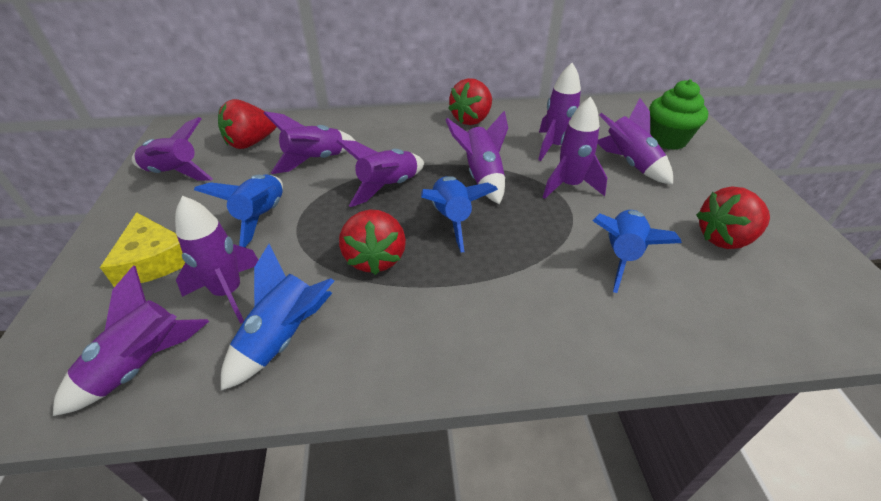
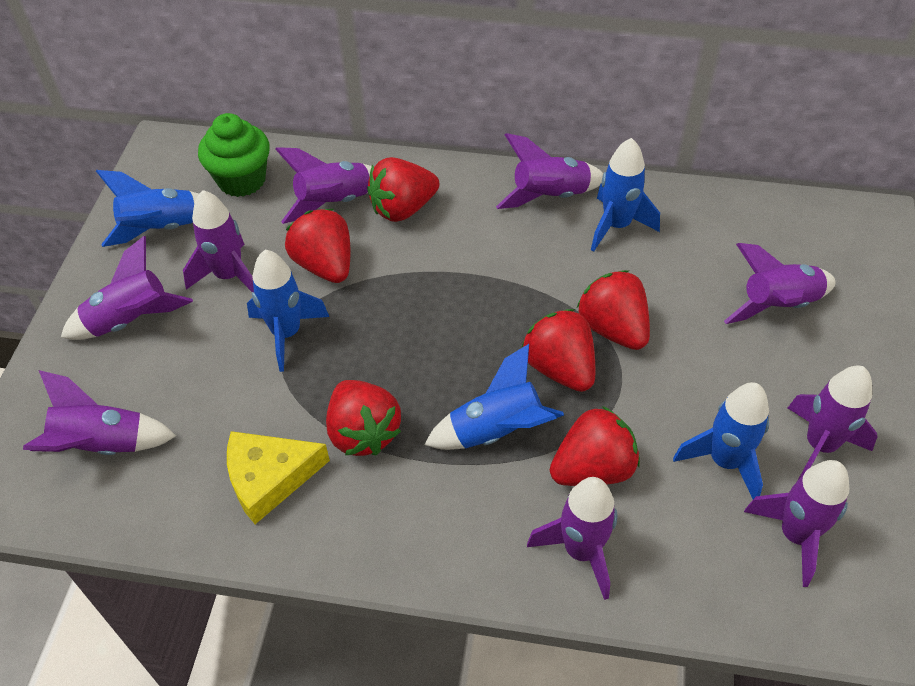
blue rocket: 4 -> 5
red strawberry: 4 -> 6

